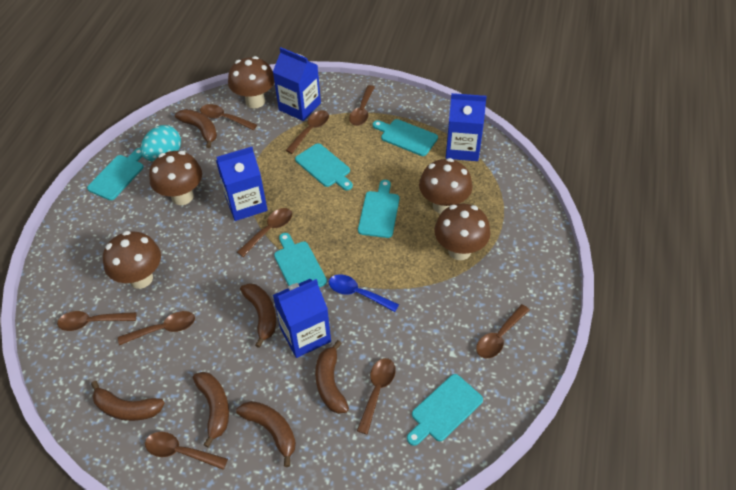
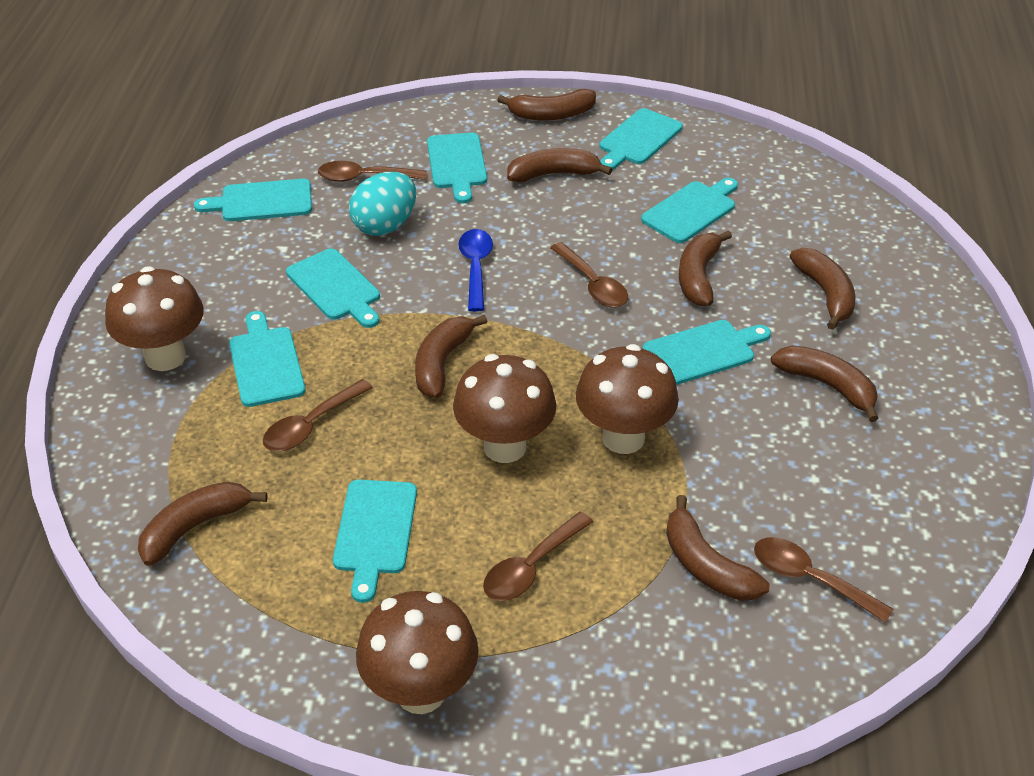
blue carton: 4 -> 0
brown banana: 6 -> 8
brown mushroom: 5 -> 4
brown spoon: 9 -> 5
turquoise cutting board: 6 -> 8

